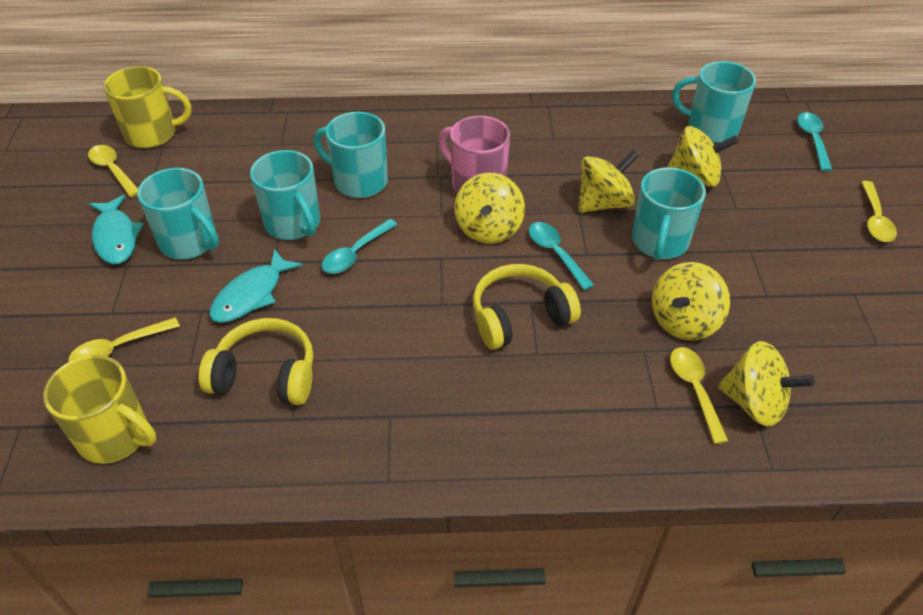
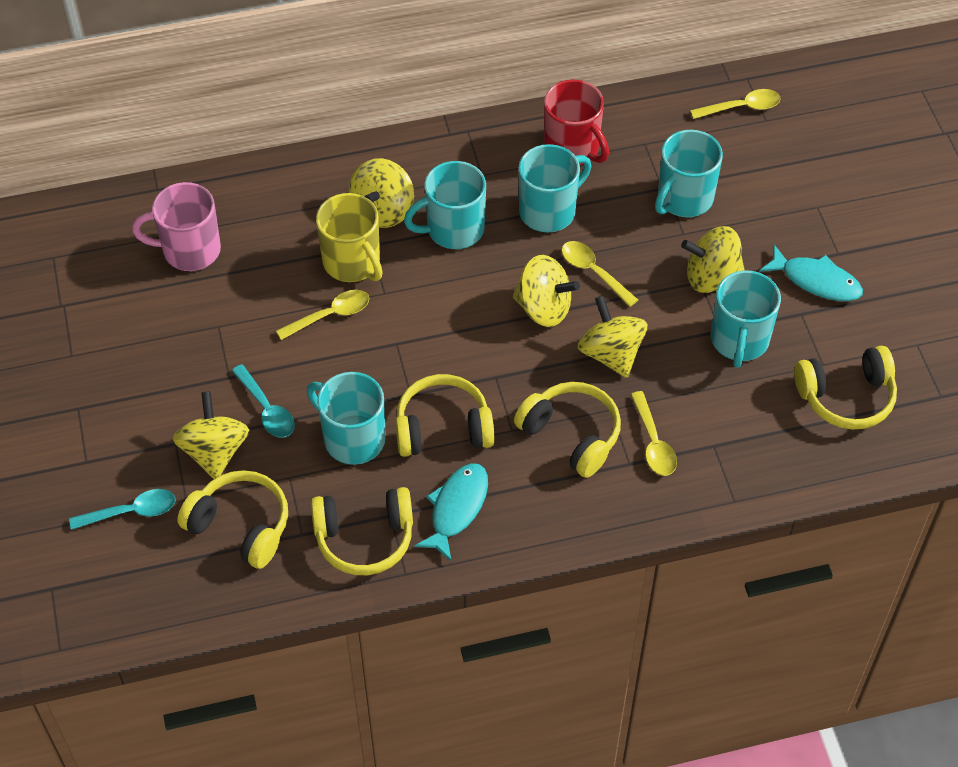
red mug: 0 -> 1
turquoise spoon: 3 -> 2
yellow headphones: 2 -> 5
yellow mug: 2 -> 1

